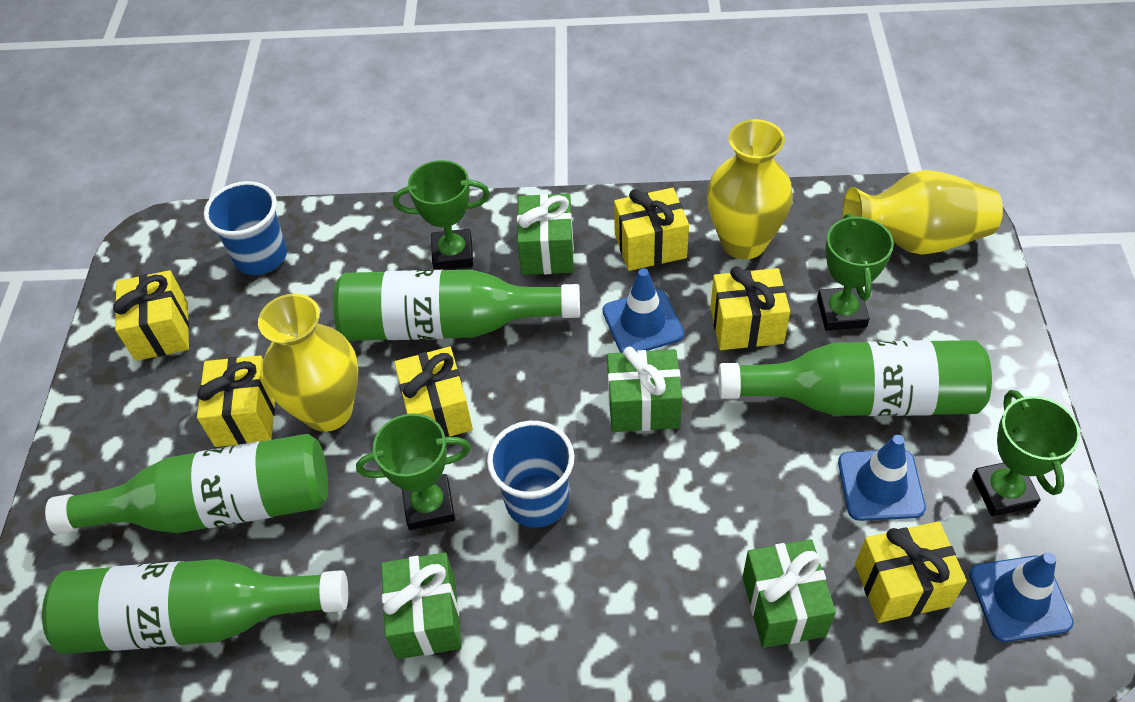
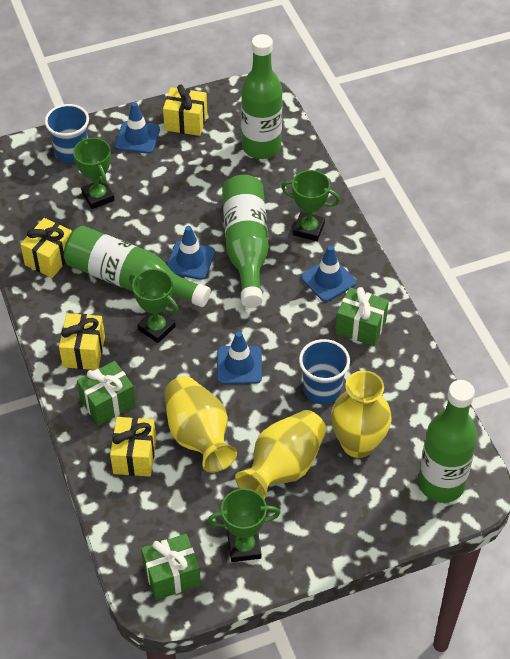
blue traffic cone: 3 -> 4
green gift: 4 -> 3
yellow gift: 6 -> 4

